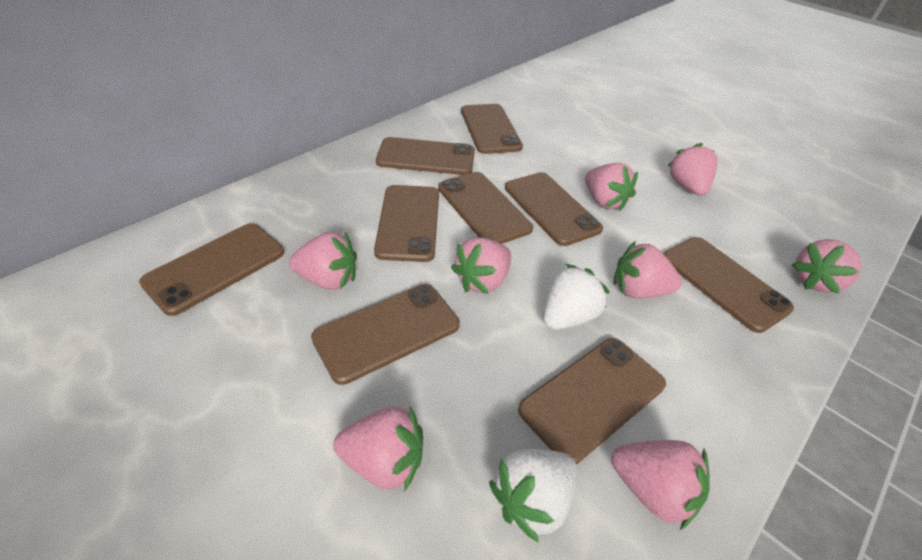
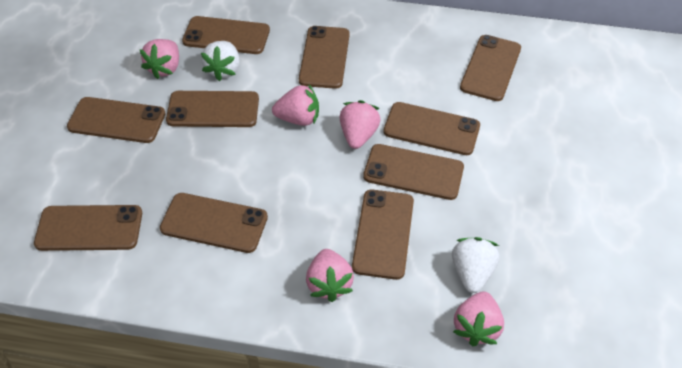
brown phone: 9 -> 10
pink strawberry: 8 -> 5

